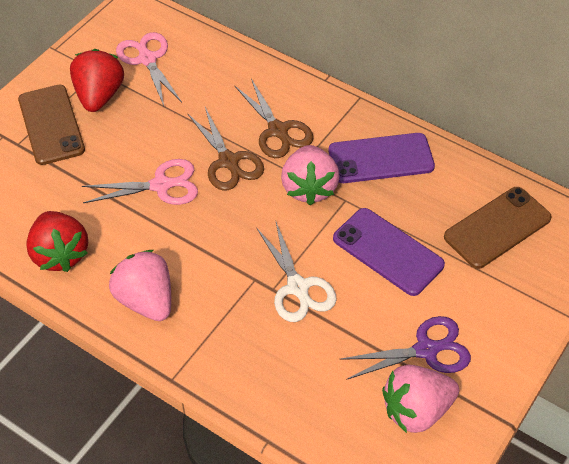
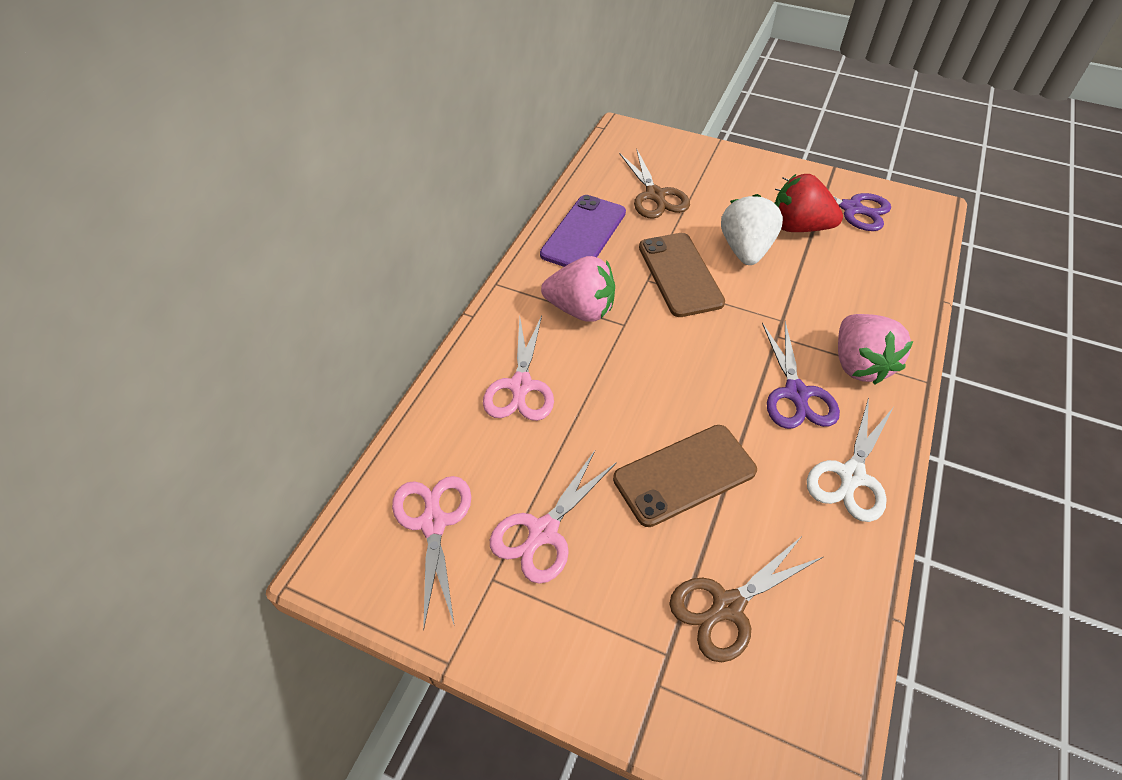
pink scissors: 2 -> 3
pink strawberry: 3 -> 2
purple phone: 2 -> 1
purple scissors: 1 -> 2
red strawberry: 2 -> 1
white strawberry: 0 -> 1

